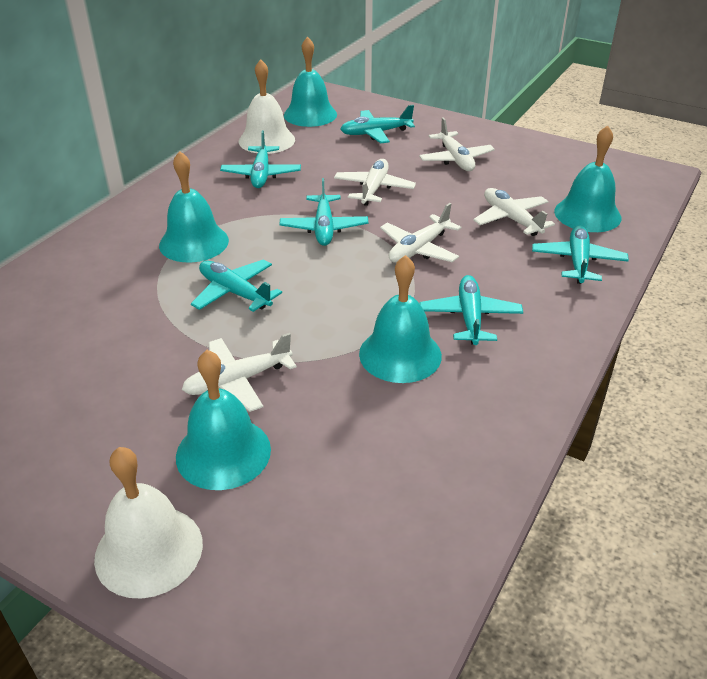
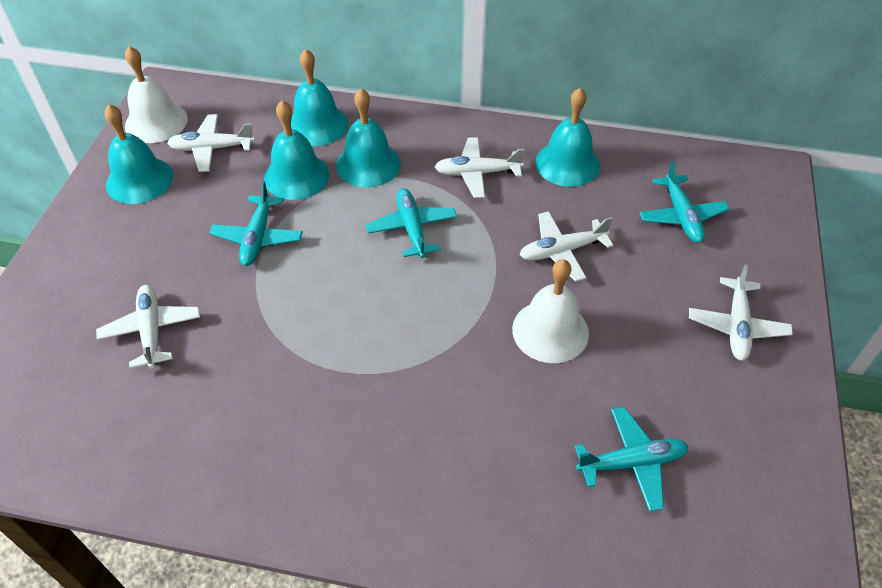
turquoise plane: 6 -> 4

